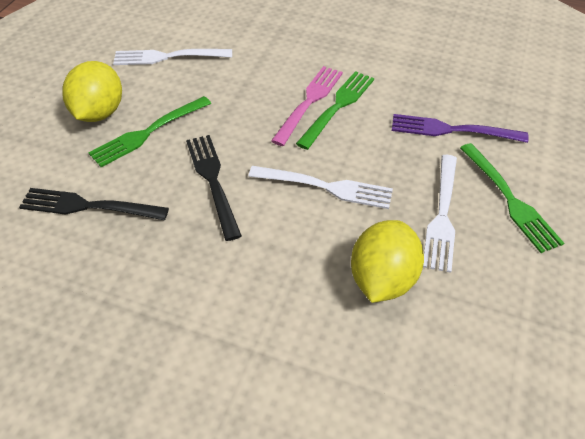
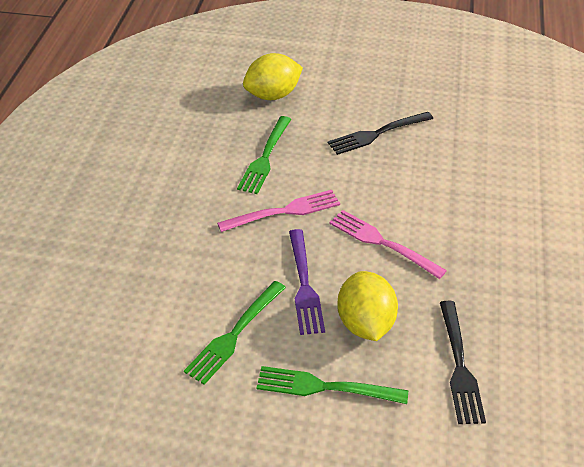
pink fork: 1 -> 2
white fork: 3 -> 0

